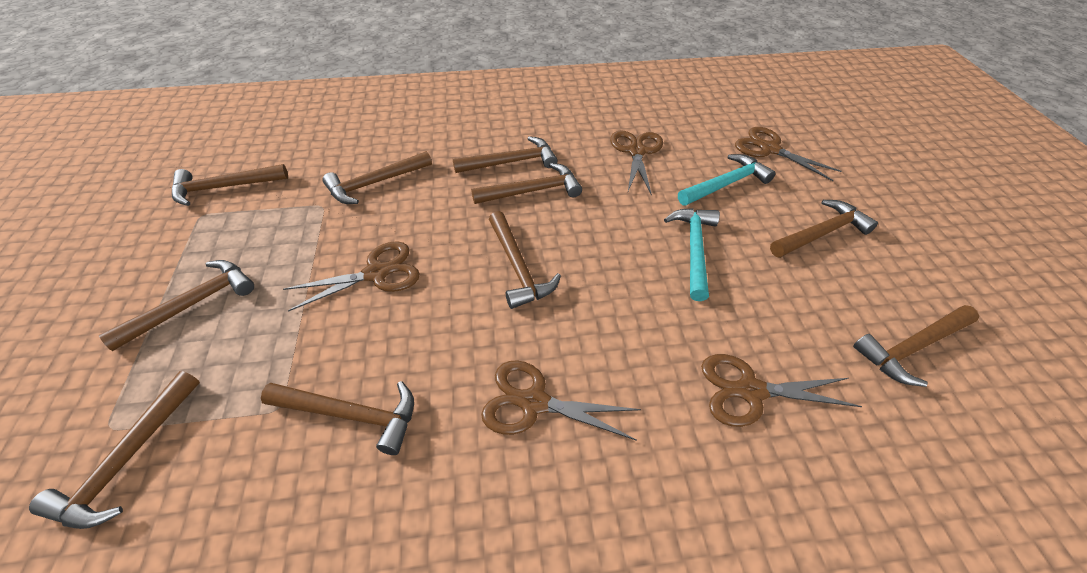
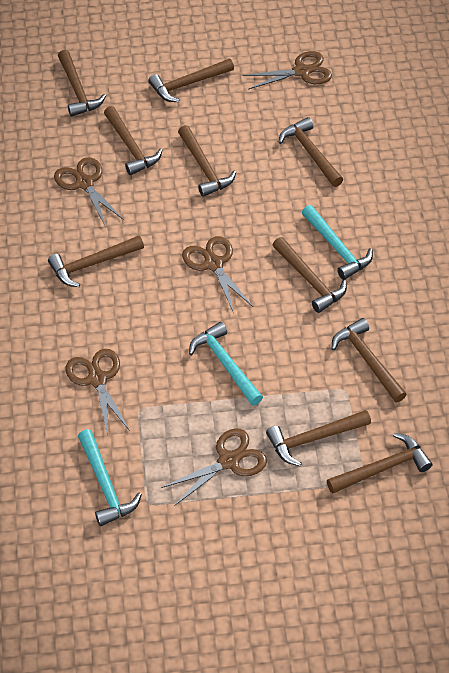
turquoise hammer: 2 -> 3

